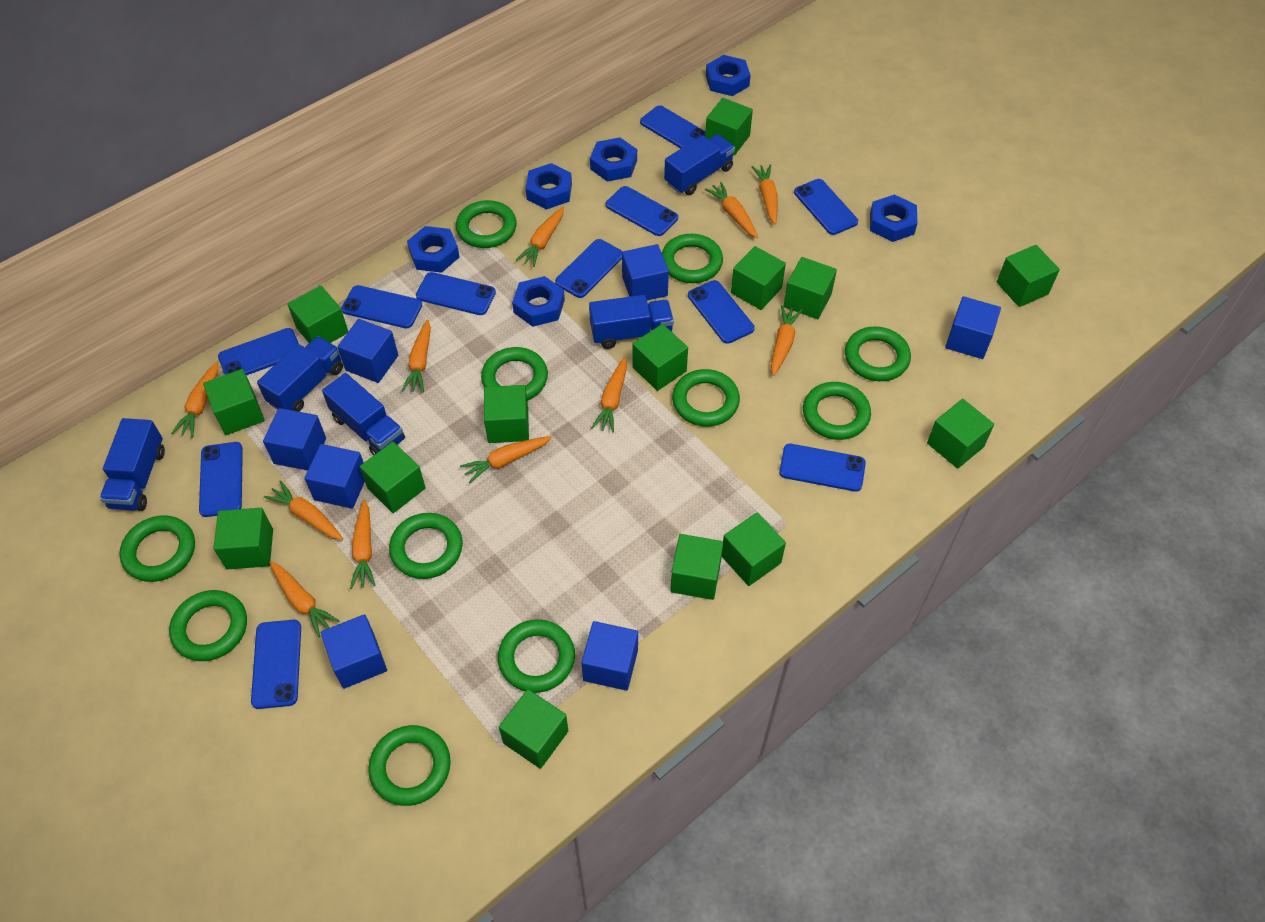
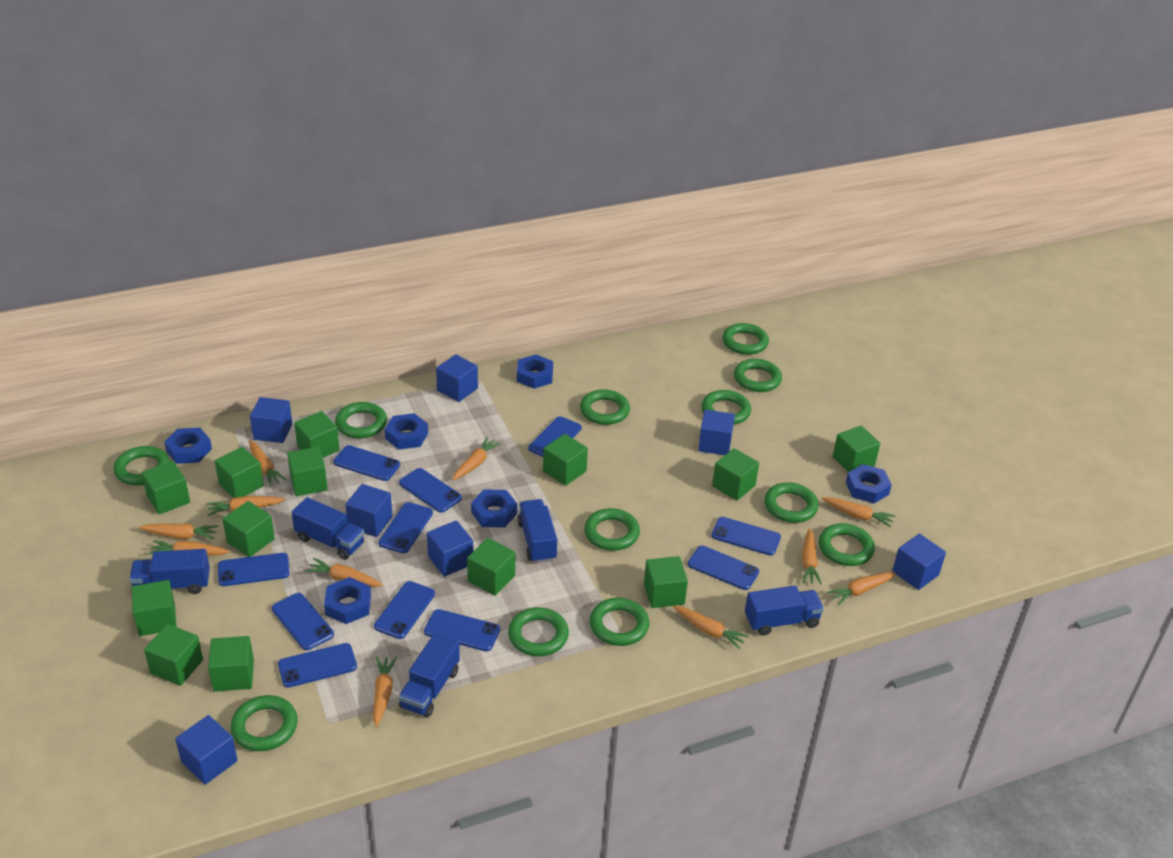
green cube: 14 -> 13
green ring: 11 -> 12

